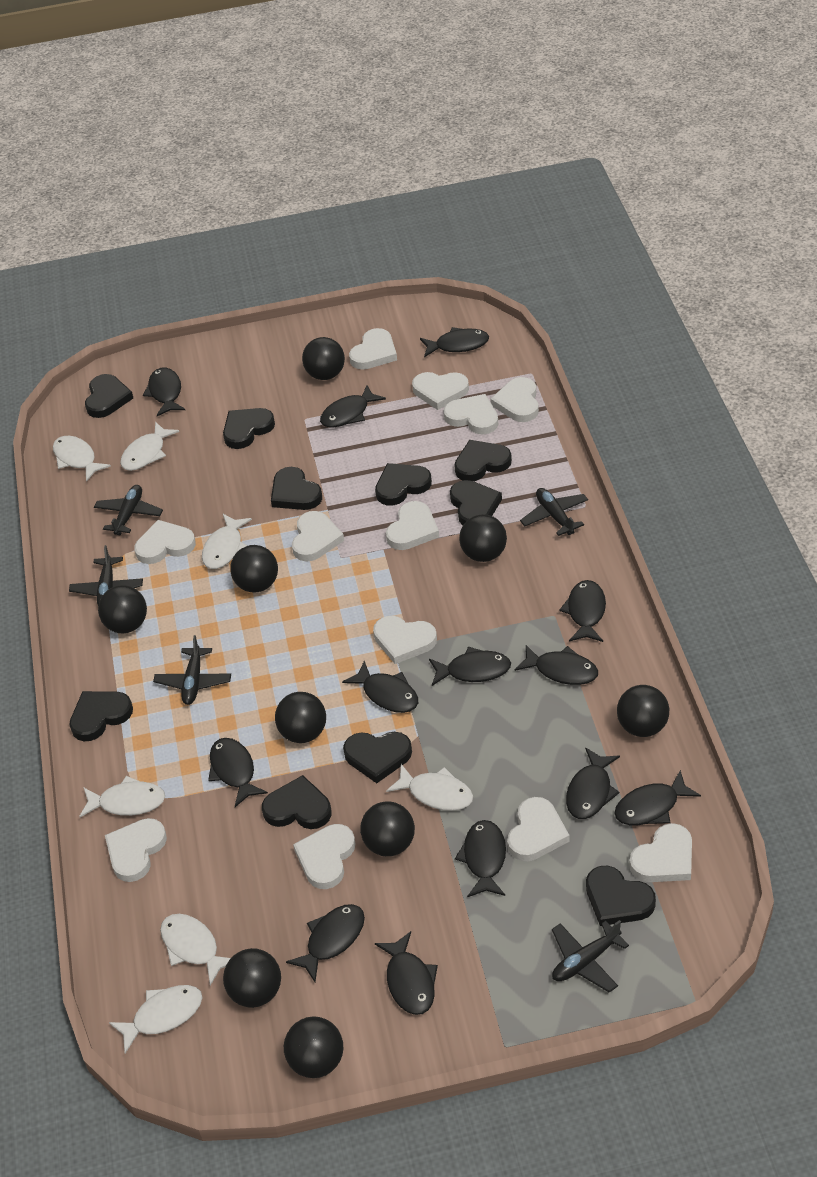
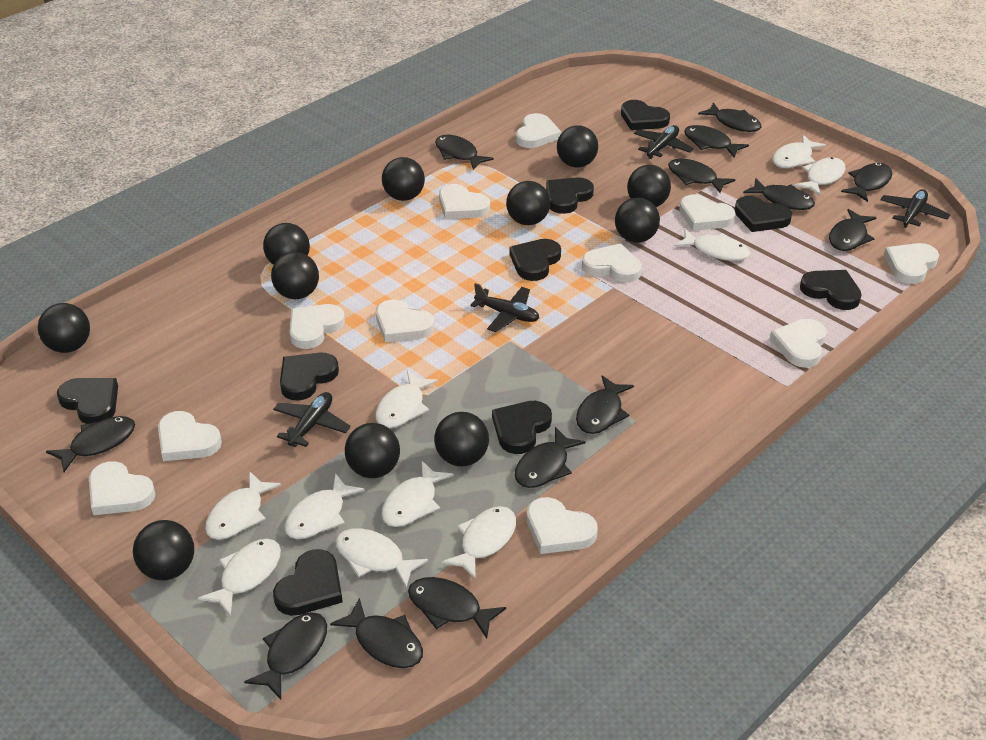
black ball: 9 -> 11
black heart: 10 -> 9
black plane: 5 -> 4
white fish: 7 -> 10
white heart: 12 -> 11

